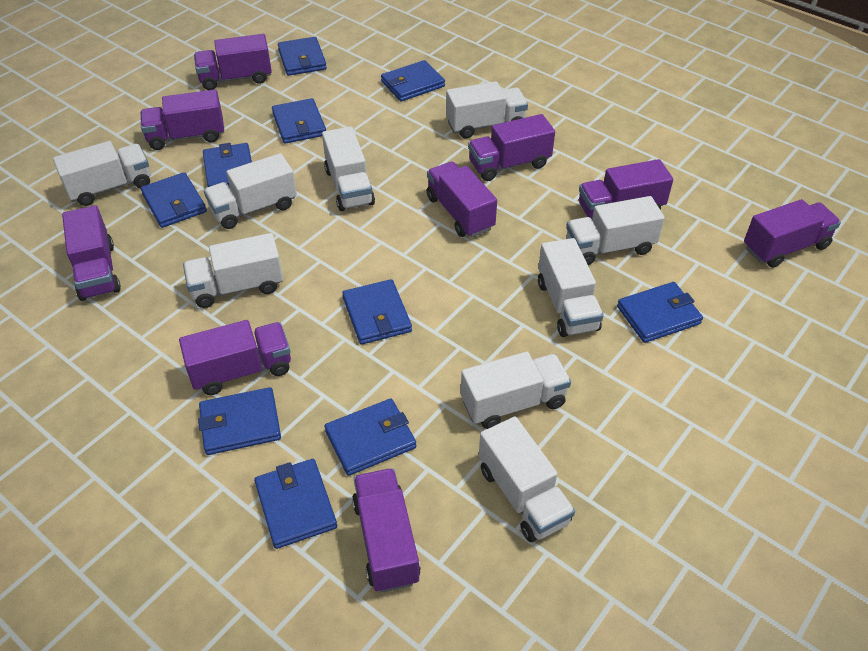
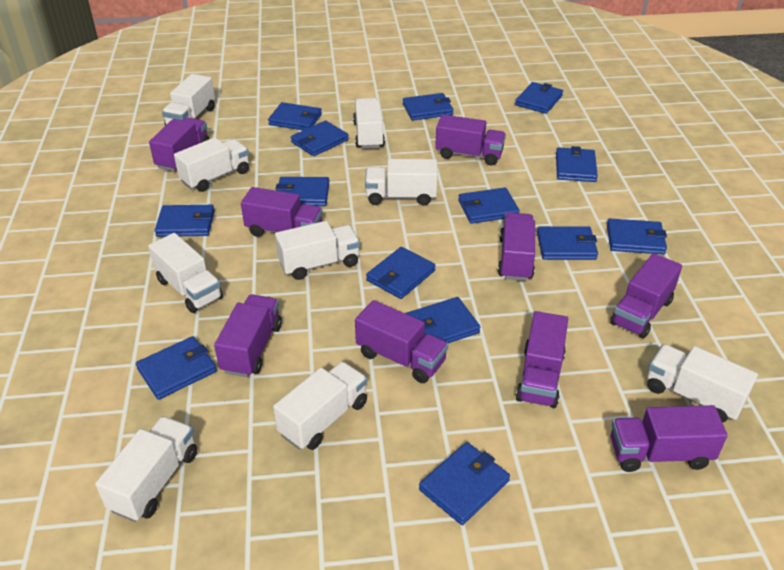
blue wallet: 10 -> 14

